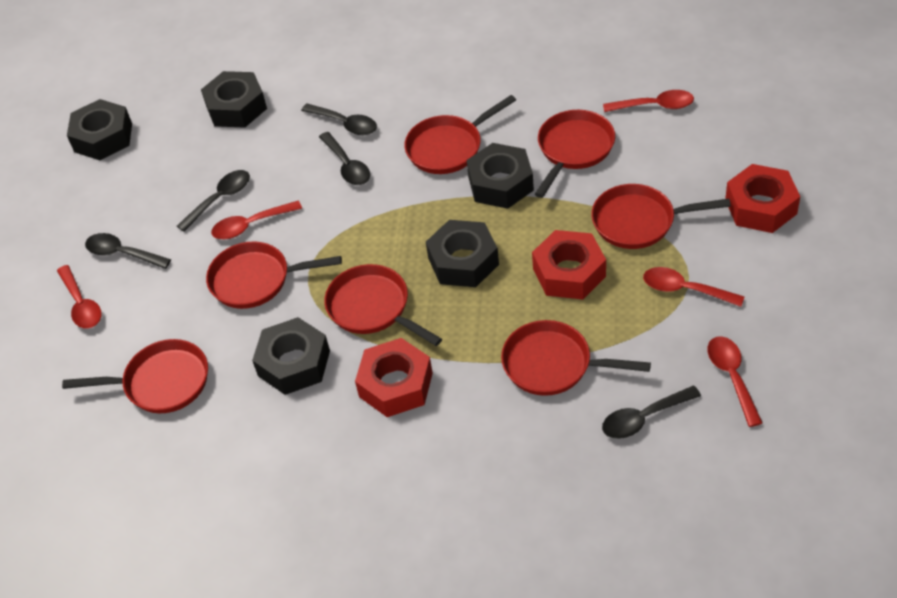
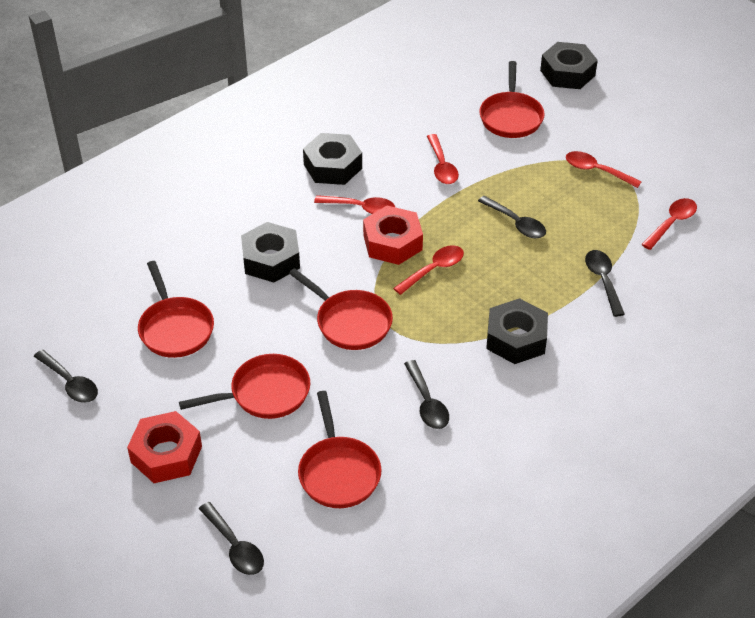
black nut: 5 -> 4
red nut: 3 -> 2
red pan: 7 -> 5

